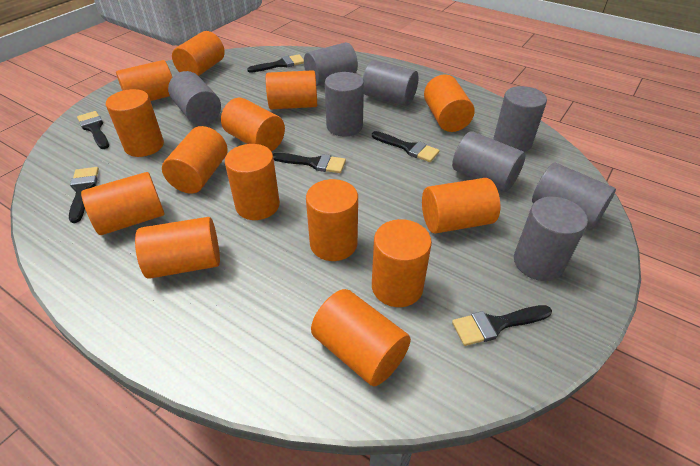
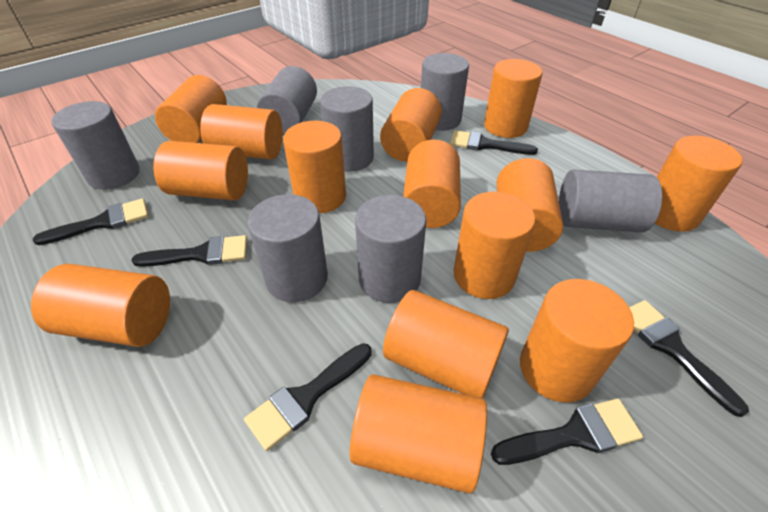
grey cylinder: 8 -> 7

